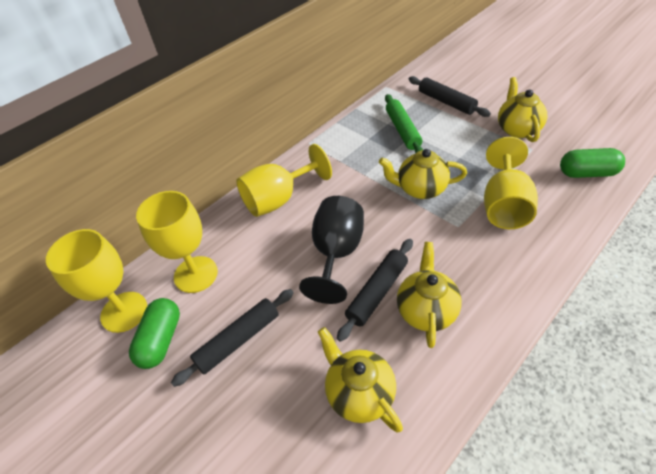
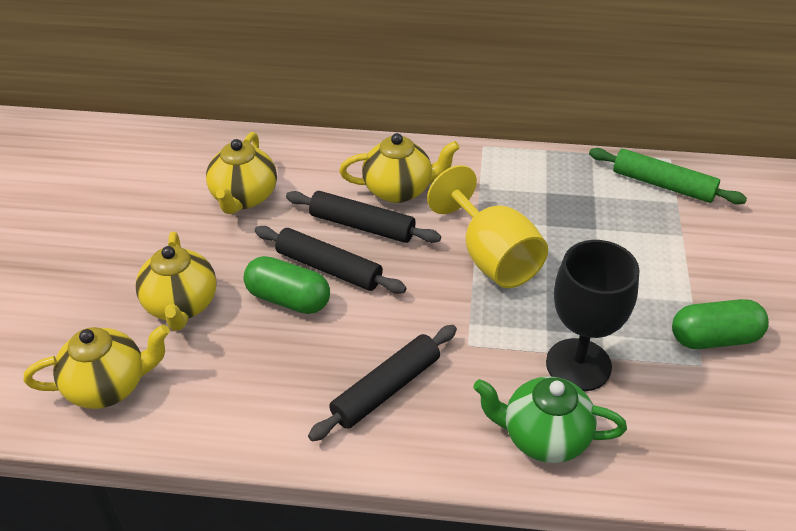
green teapot: 0 -> 1
yellow goblet: 4 -> 1

